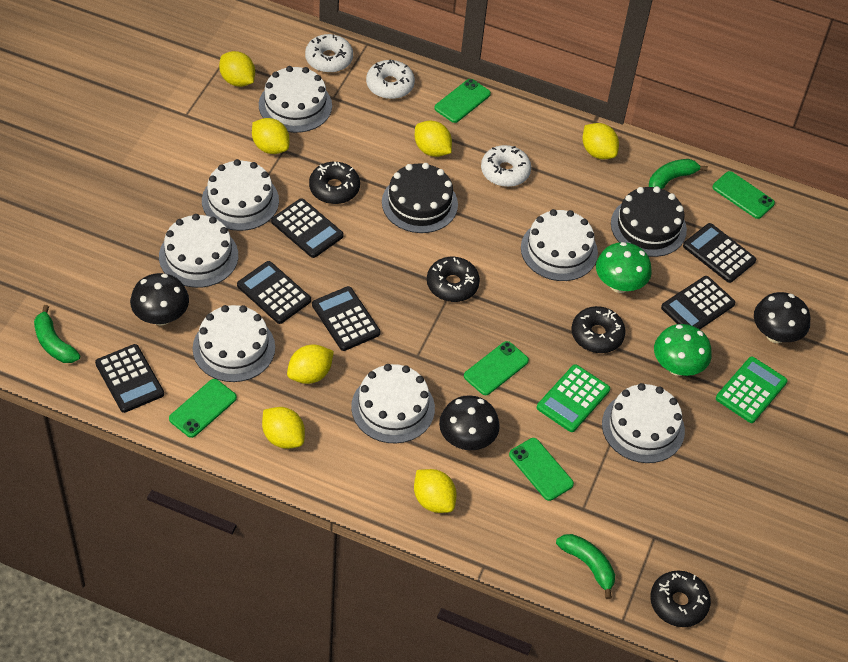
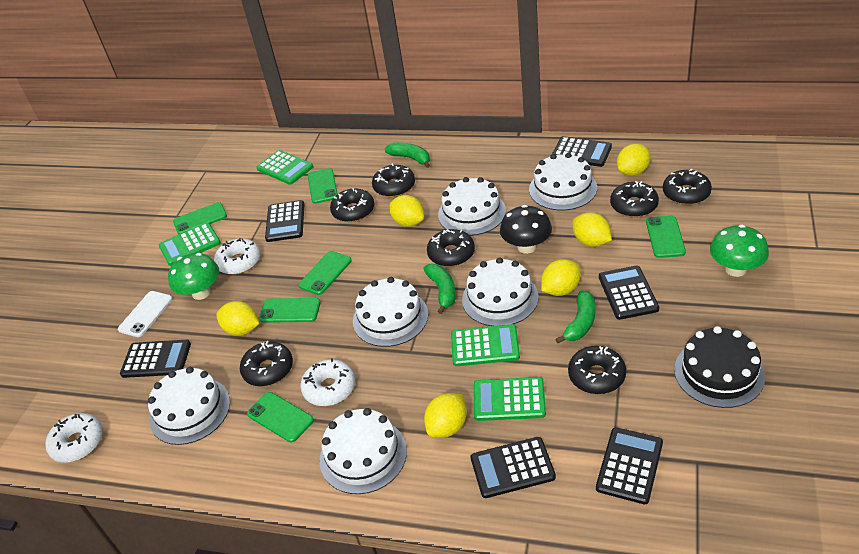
black cake: 2 -> 1
black donut: 4 -> 7
black mushroom: 3 -> 1
green calculator: 2 -> 4
green phone: 5 -> 6
white cake: 7 -> 6
white phone: 0 -> 1
yellow lemon: 7 -> 6

